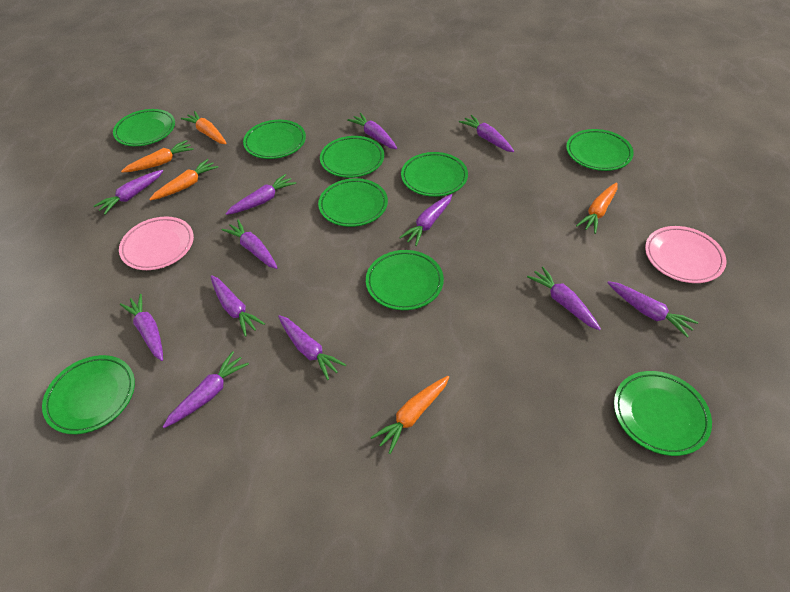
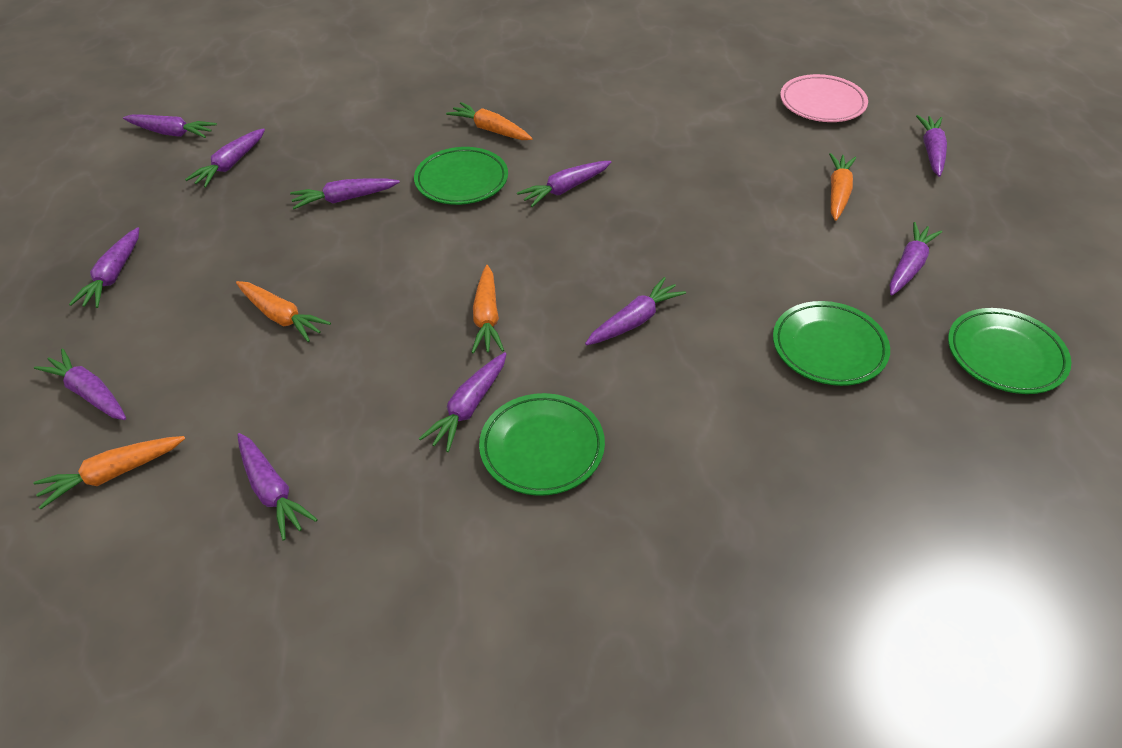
green plate: 9 -> 4
pink plate: 2 -> 1
purple carrot: 12 -> 11

